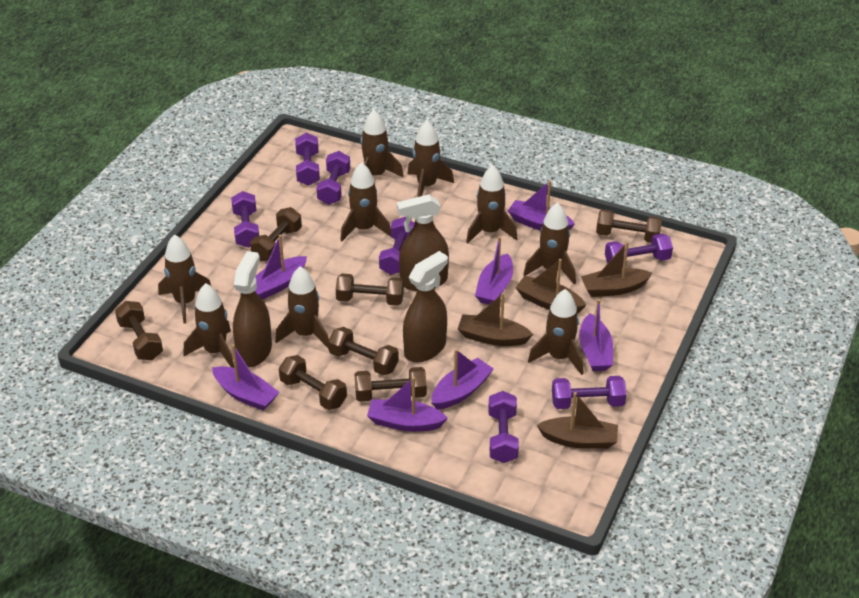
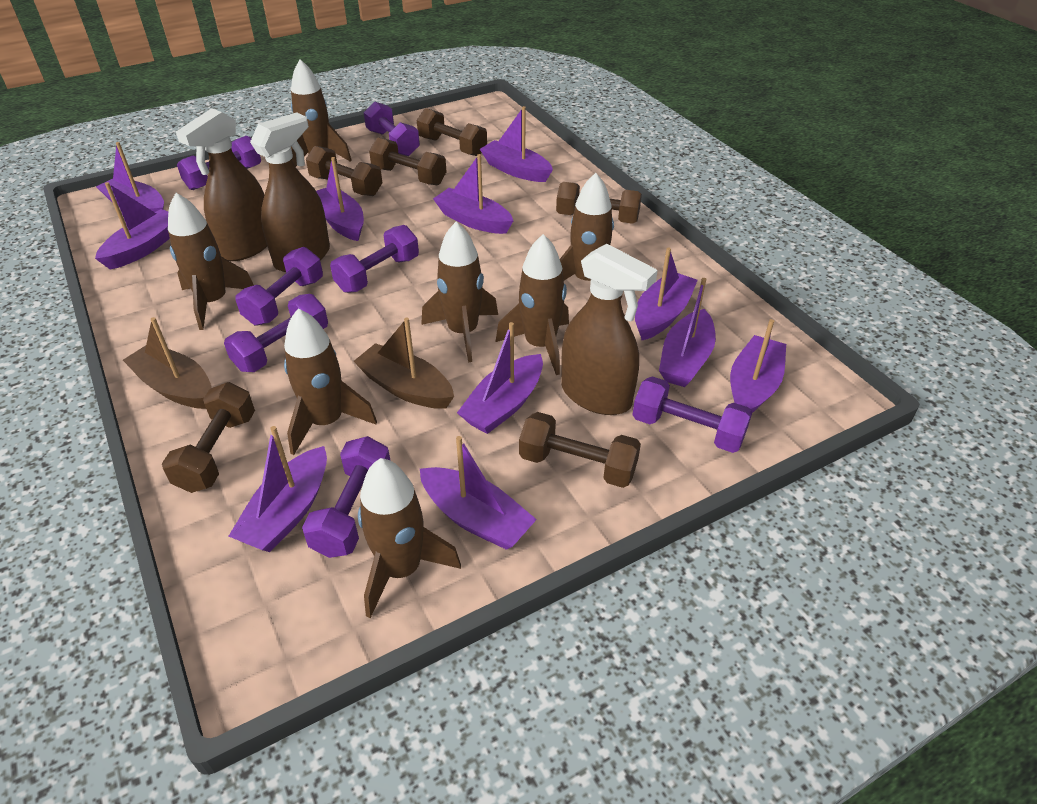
brown boat: 4 -> 2
brown dumbbell: 7 -> 6
brown rocket: 9 -> 7
purple boat: 7 -> 11

